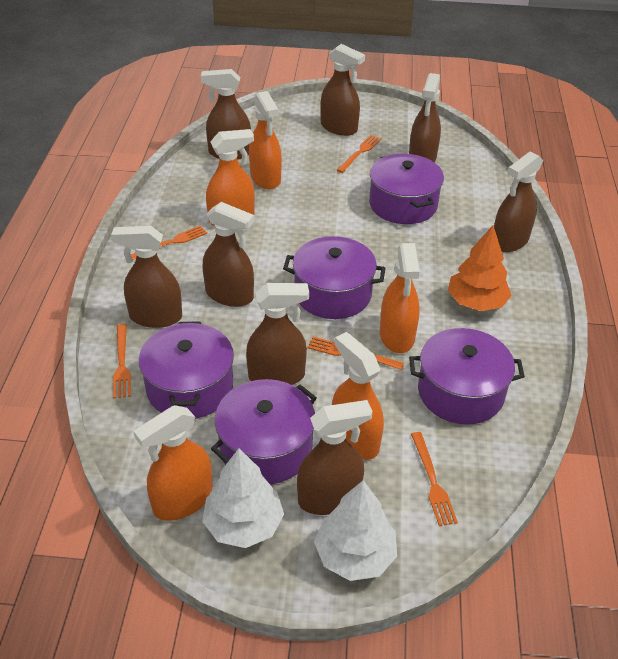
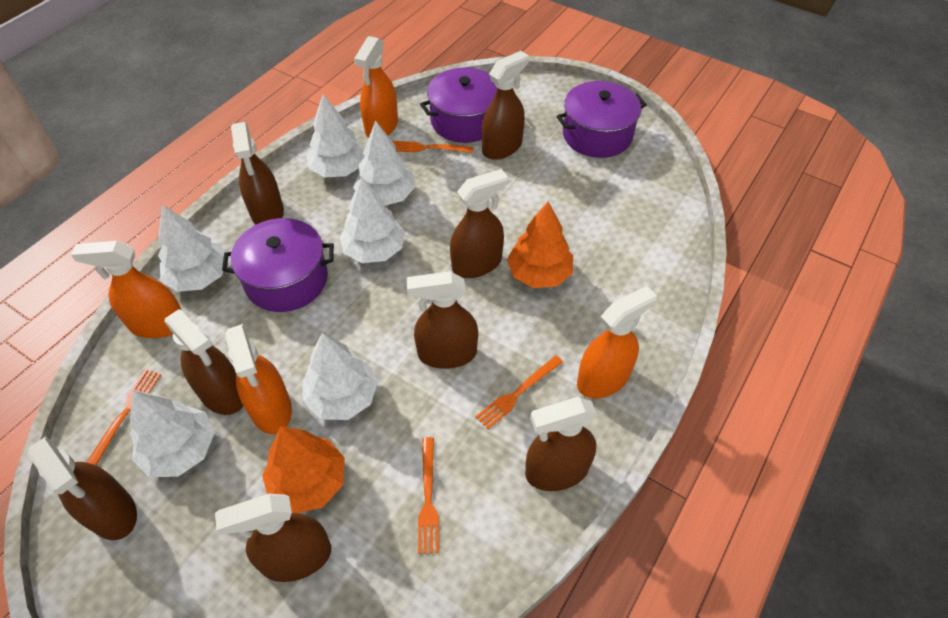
orange fork: 5 -> 4
orange spray bottle: 5 -> 4
orange tree: 1 -> 2
purple pot: 5 -> 3
white tree: 2 -> 6

